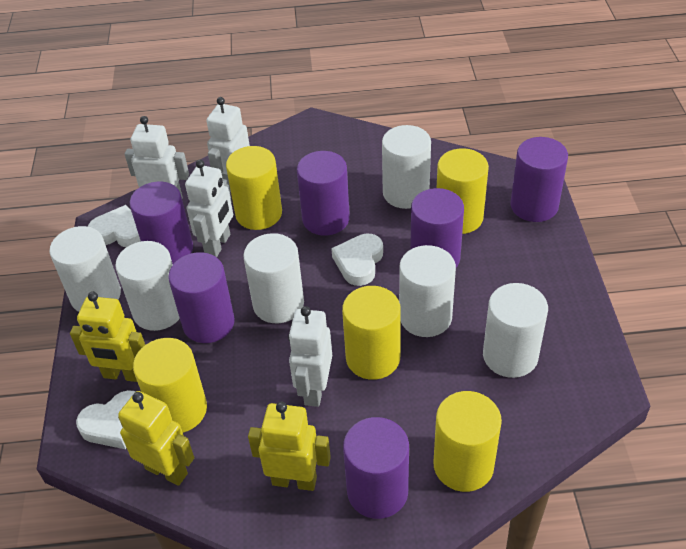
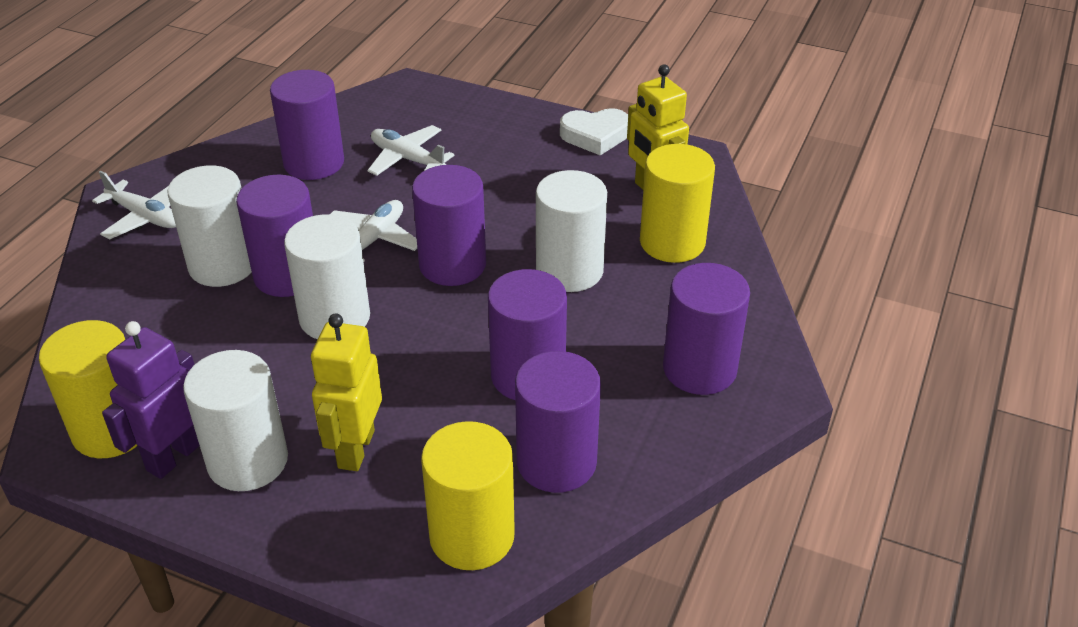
purple robot: 0 -> 1
white cylinder: 6 -> 4
white heart: 3 -> 1
white plane: 0 -> 3
white robot: 4 -> 0
yellow cylinder: 5 -> 3
yellow robot: 3 -> 2

